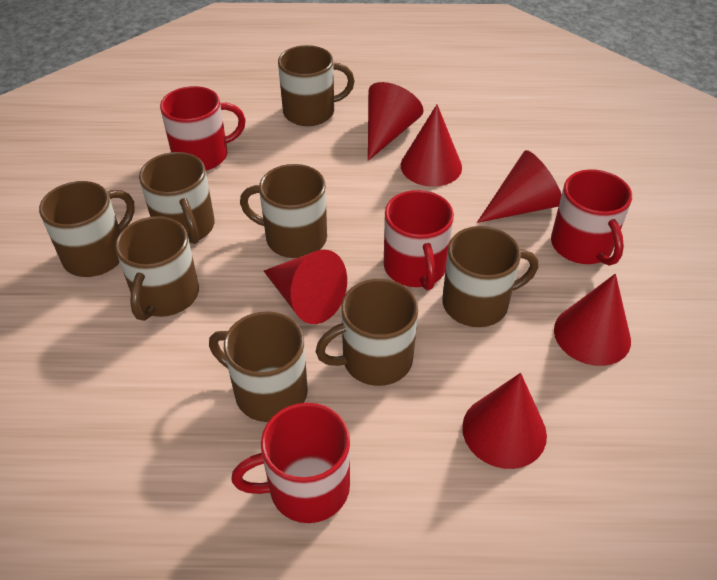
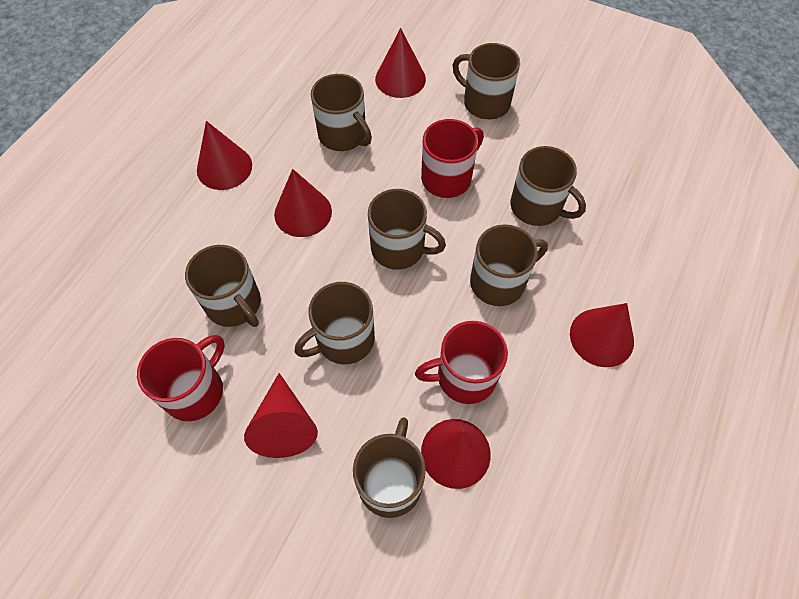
red mug: 4 -> 3

